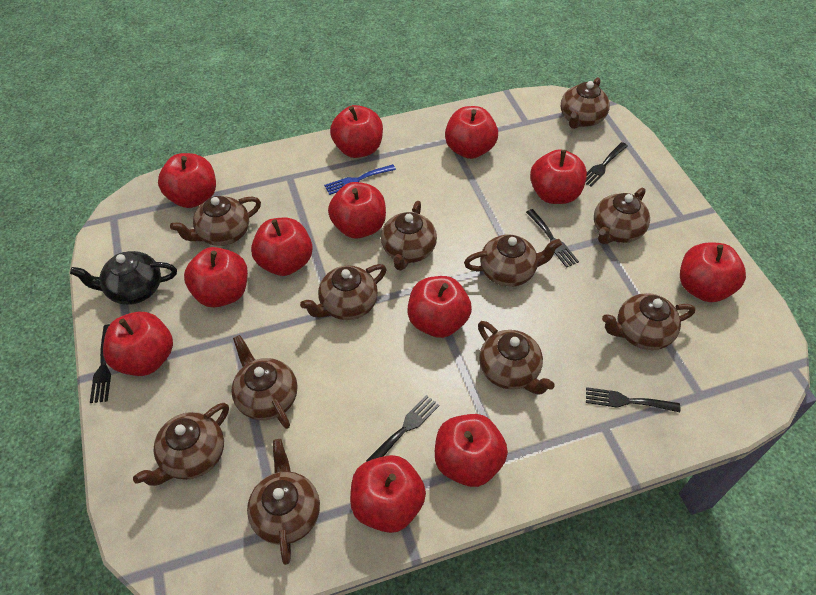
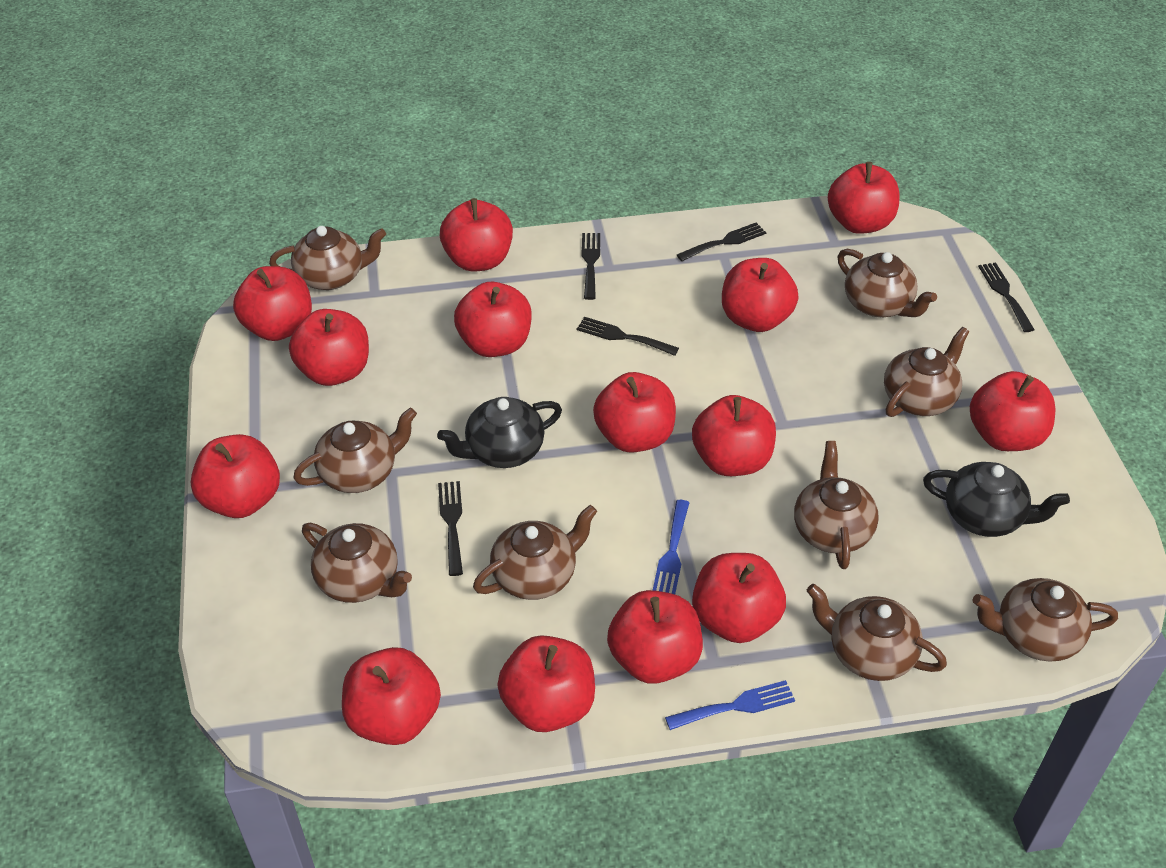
black teapot: 1 -> 2
blue fork: 1 -> 2
brown teapot: 11 -> 9
red apple: 12 -> 14

